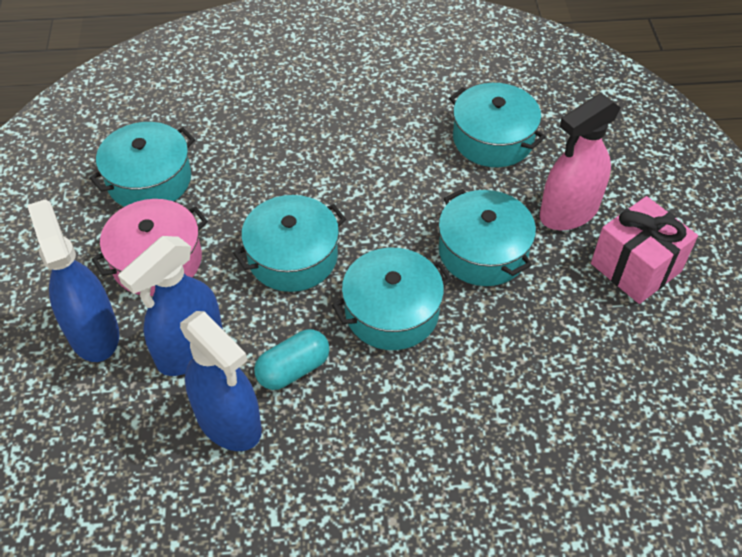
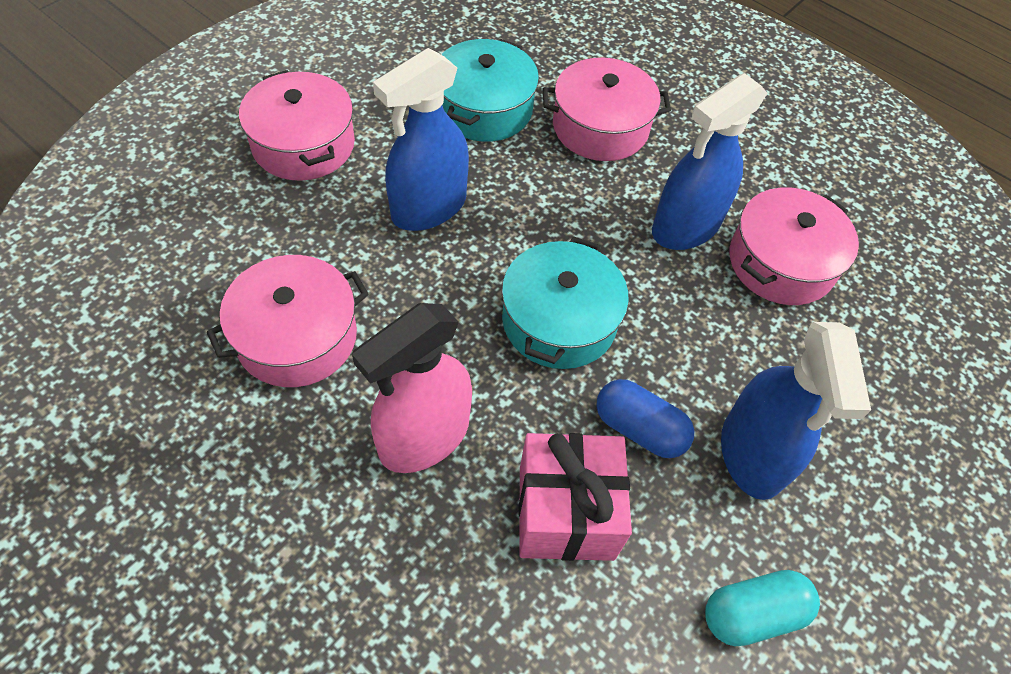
blue capsule: 0 -> 1
pink pot: 1 -> 4
turquoise pot: 5 -> 2

